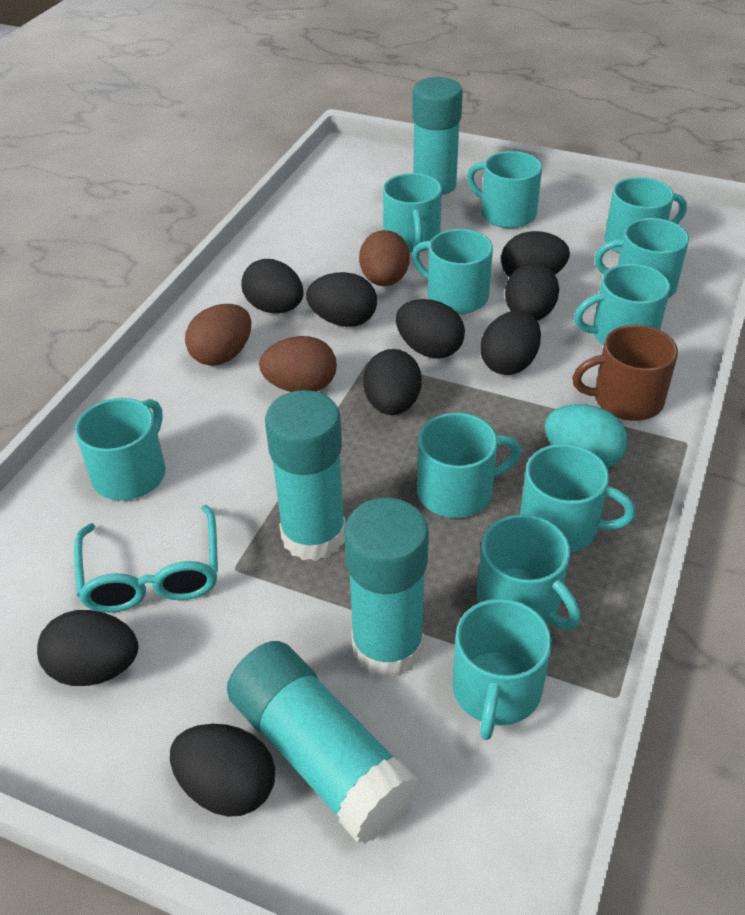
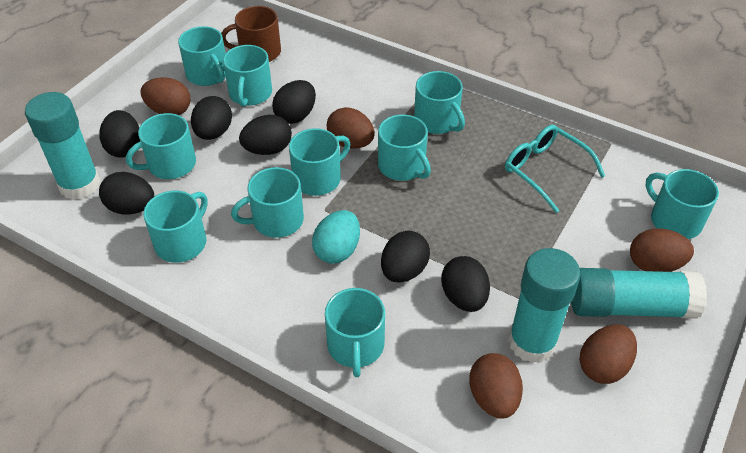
black egg: 9 -> 7
brown egg: 3 -> 5
turquoise glue stick: 4 -> 3
turquoise mug: 11 -> 10

